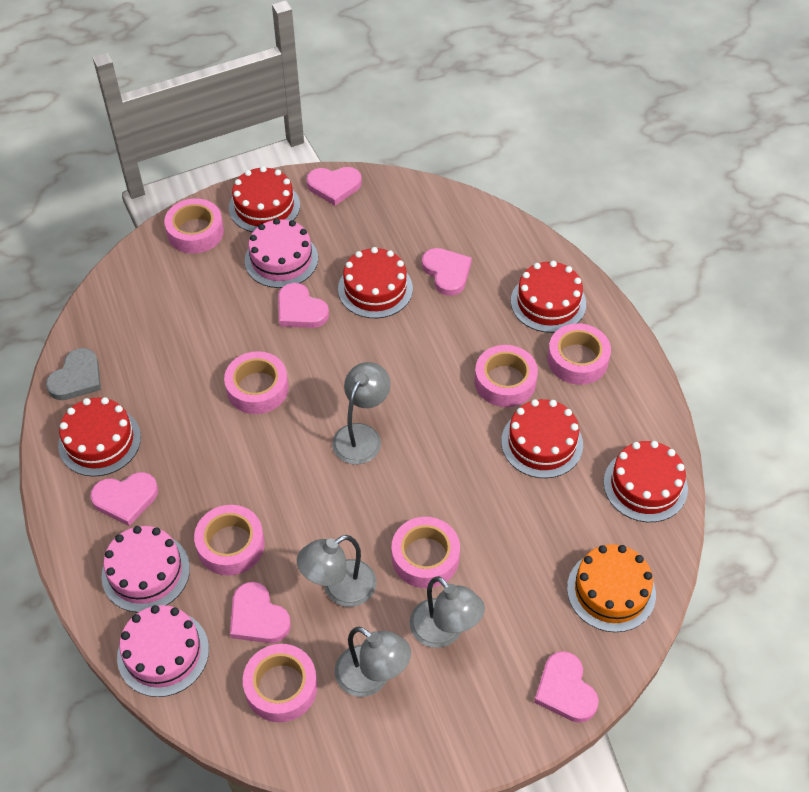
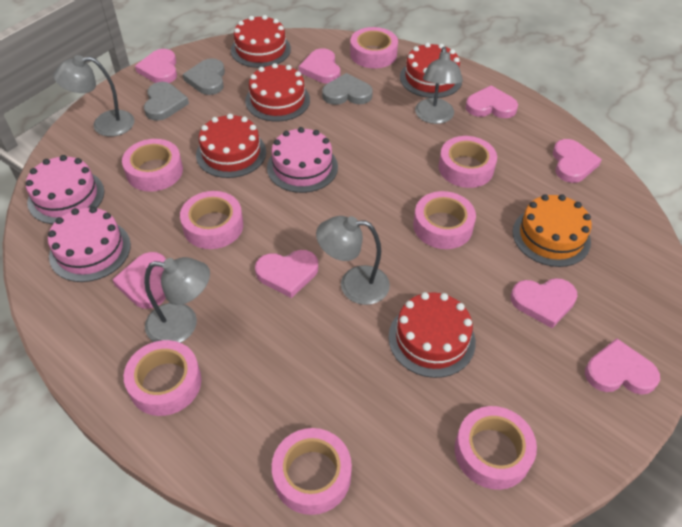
grey heart: 1 -> 3
pink heart: 6 -> 8
pink tape: 7 -> 8
red cake: 6 -> 5

